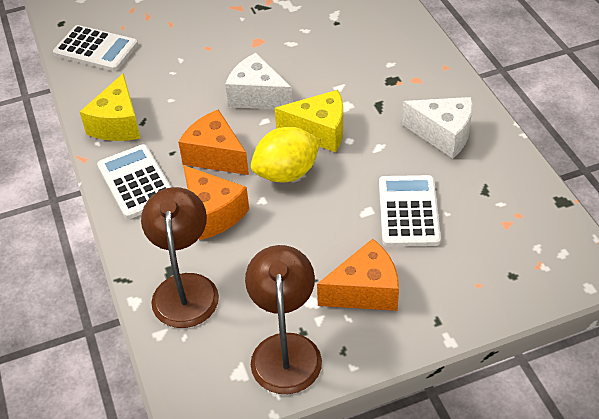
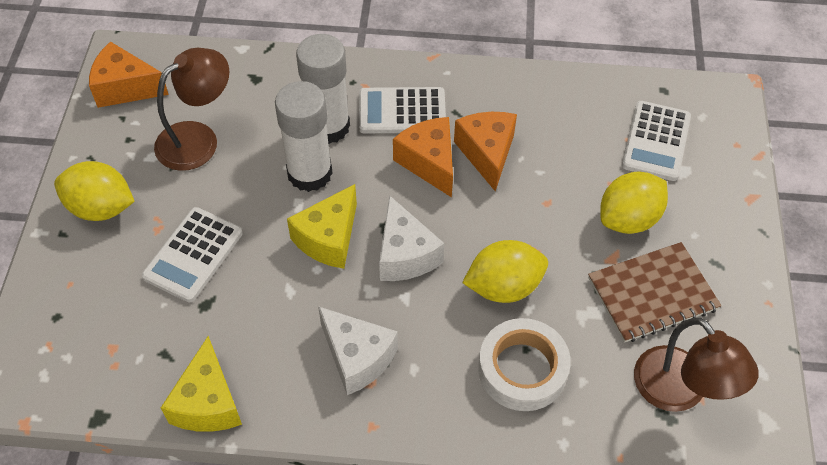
brown notebook: 0 -> 1
white glue stick: 0 -> 2
white tape: 0 -> 1
yellow lemon: 1 -> 3

